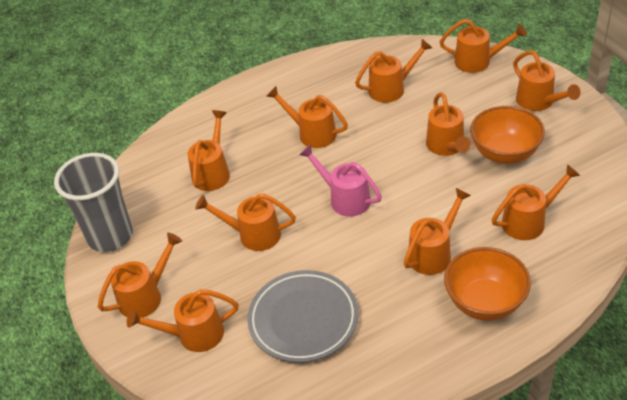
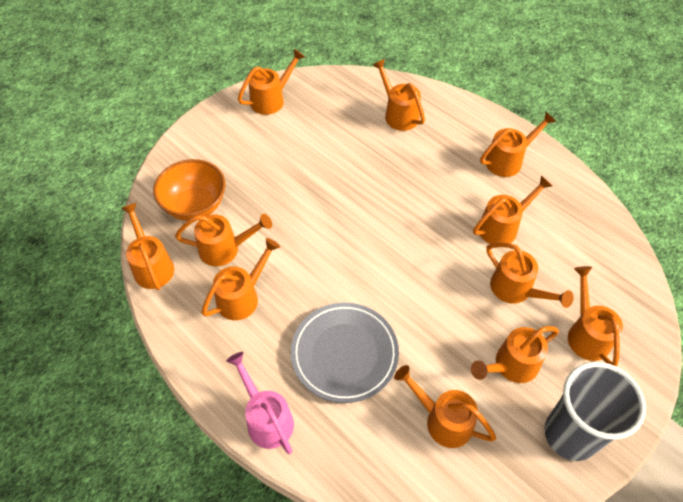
orange bowl: 2 -> 1

